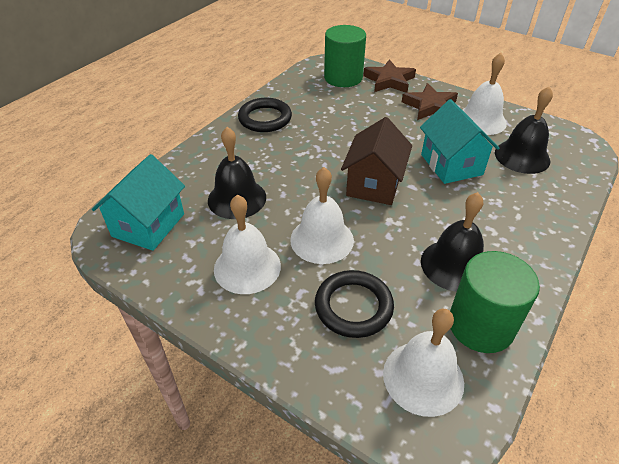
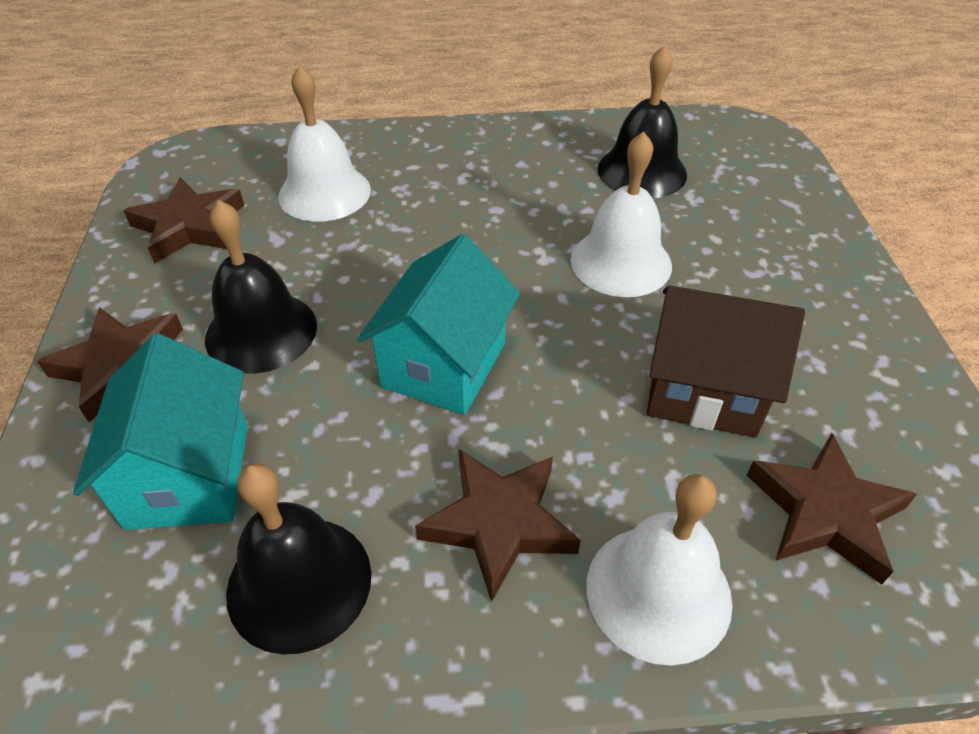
black ring: 2 -> 0
brown star: 2 -> 4
green cylinder: 2 -> 0
white bell: 4 -> 3

